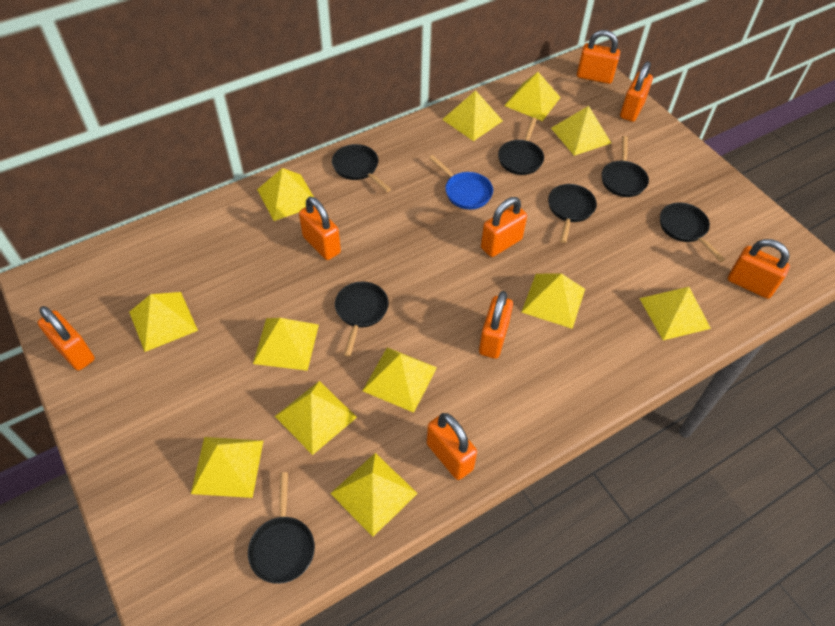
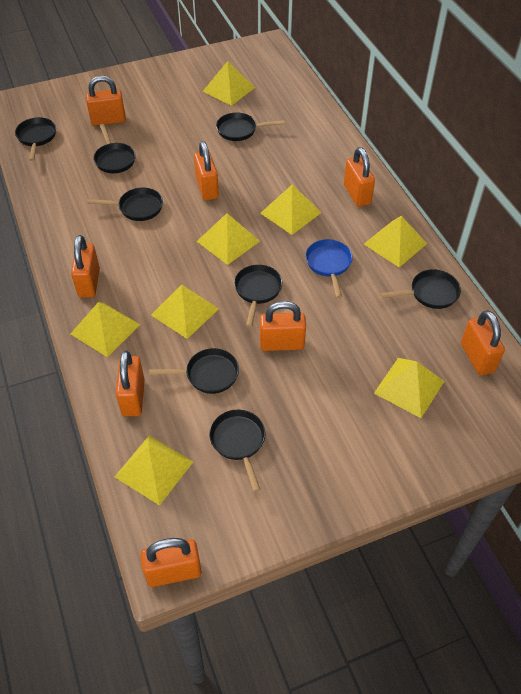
black pan: 7 -> 8
yellow pyramid: 12 -> 8

